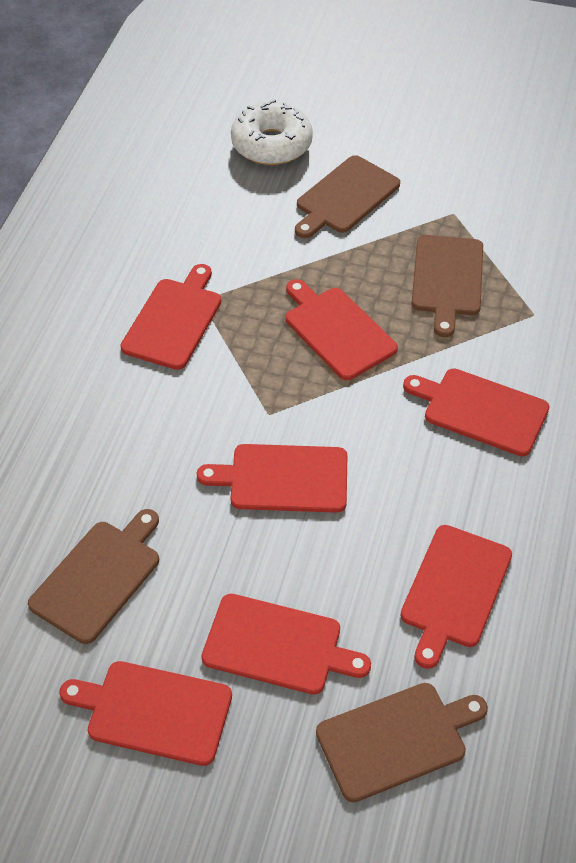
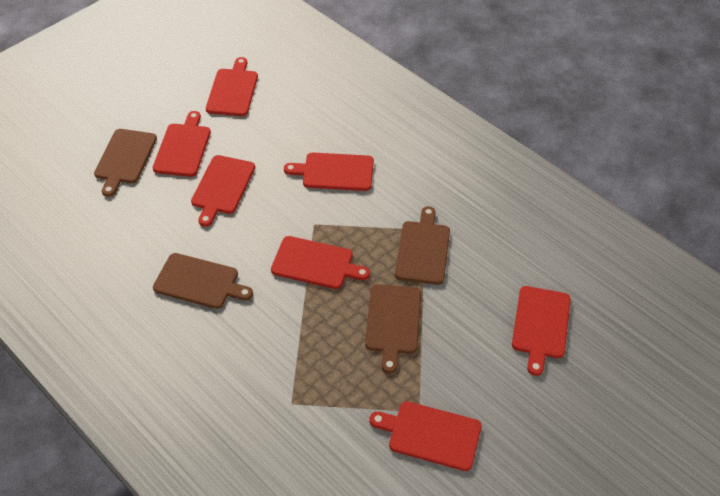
white donut: 1 -> 0

